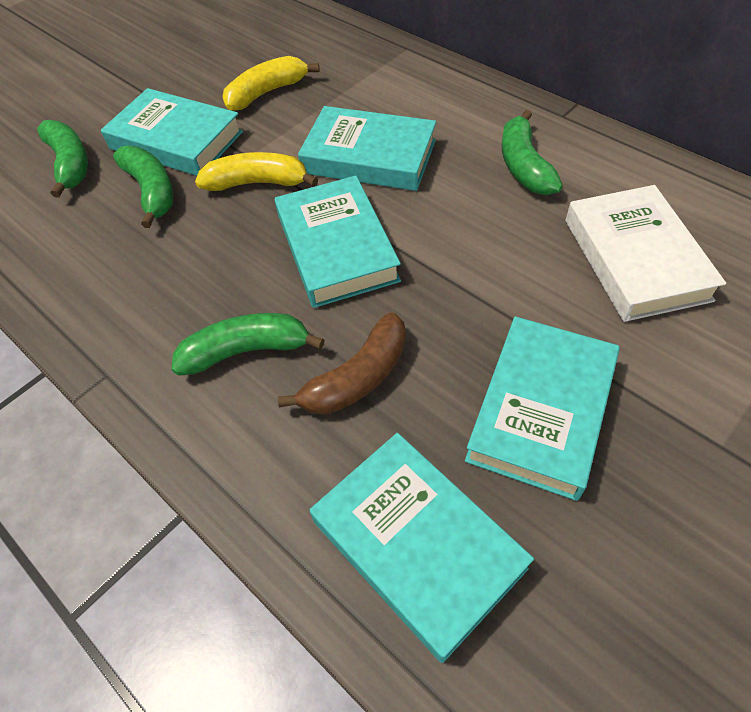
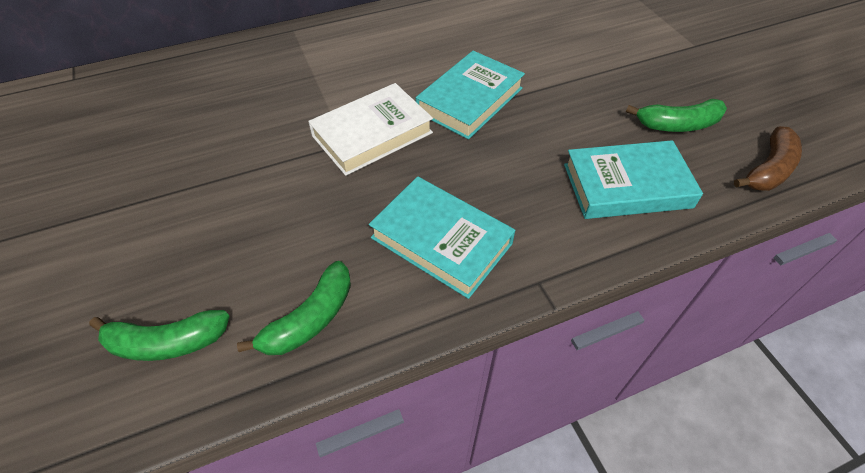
green banana: 4 -> 3
turquoise book: 5 -> 3
yellow banana: 2 -> 0

